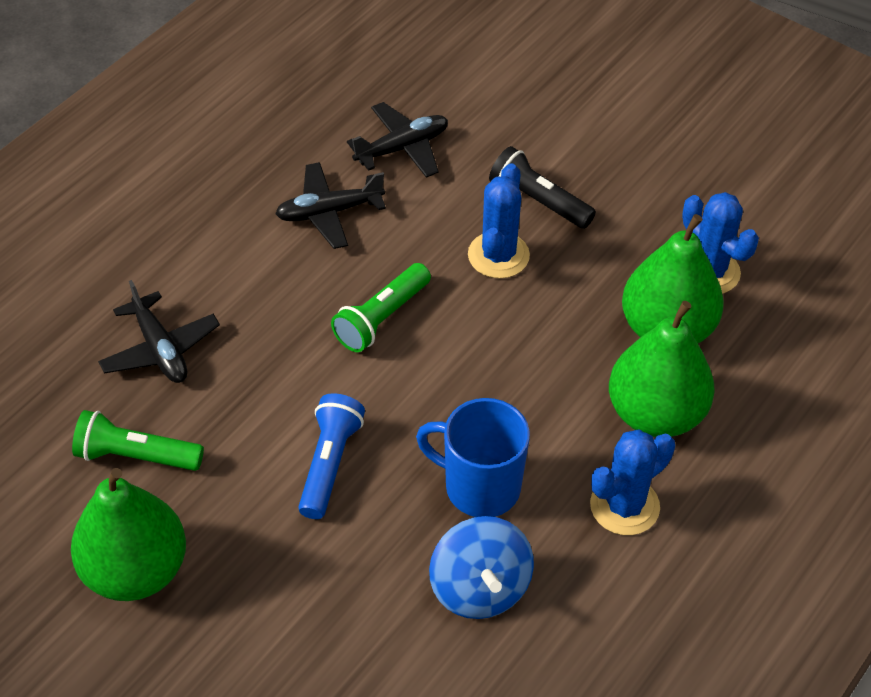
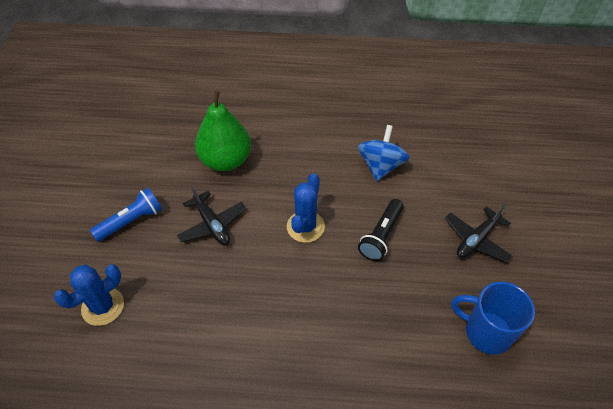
black plane: 3 -> 2
blue cactus: 3 -> 2
green flashlight: 2 -> 0
green pear: 3 -> 1

